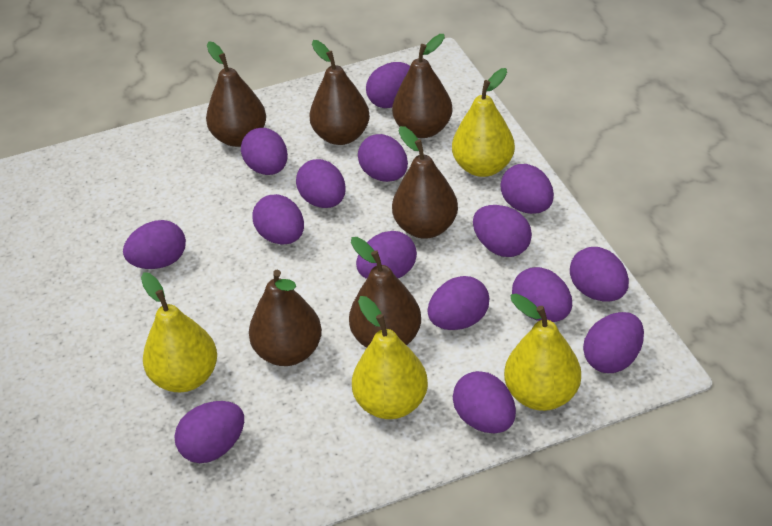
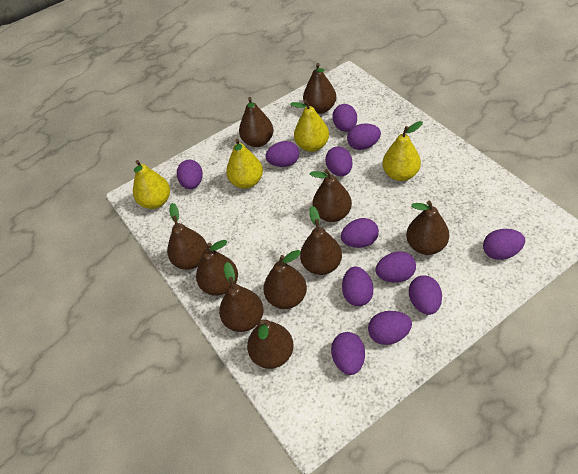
brown pear: 6 -> 10
purple egg: 15 -> 12

